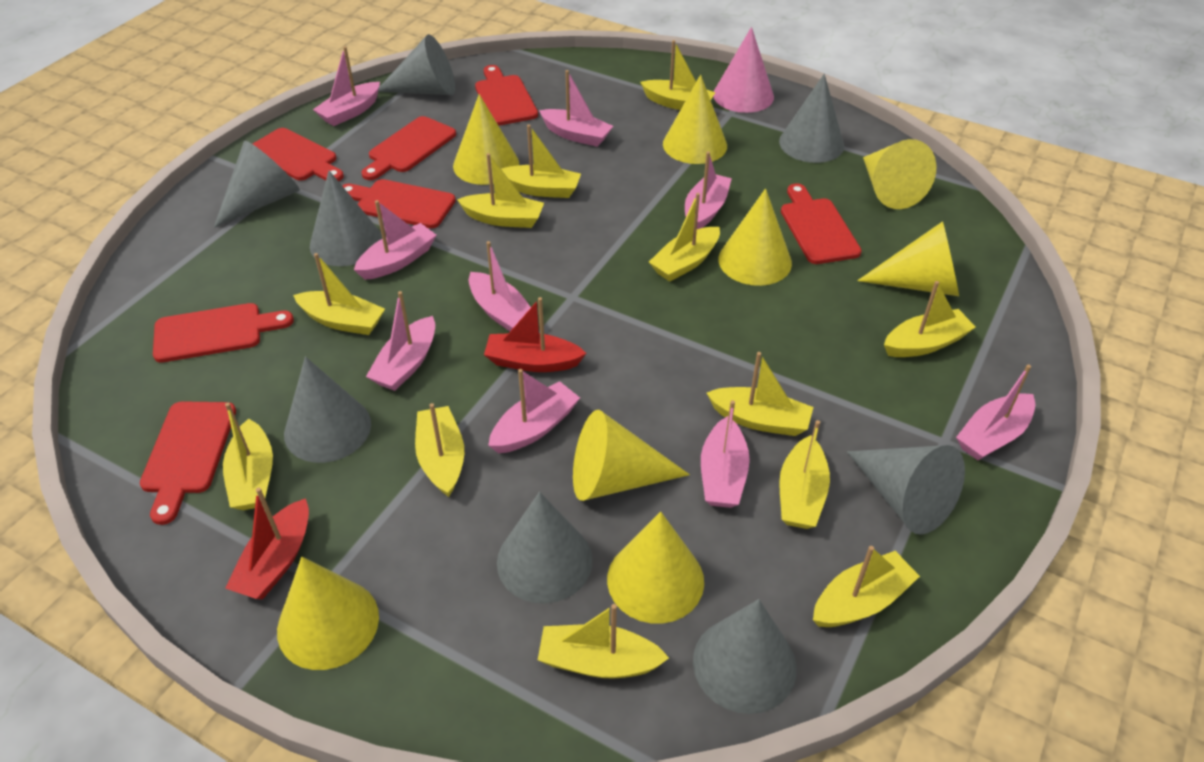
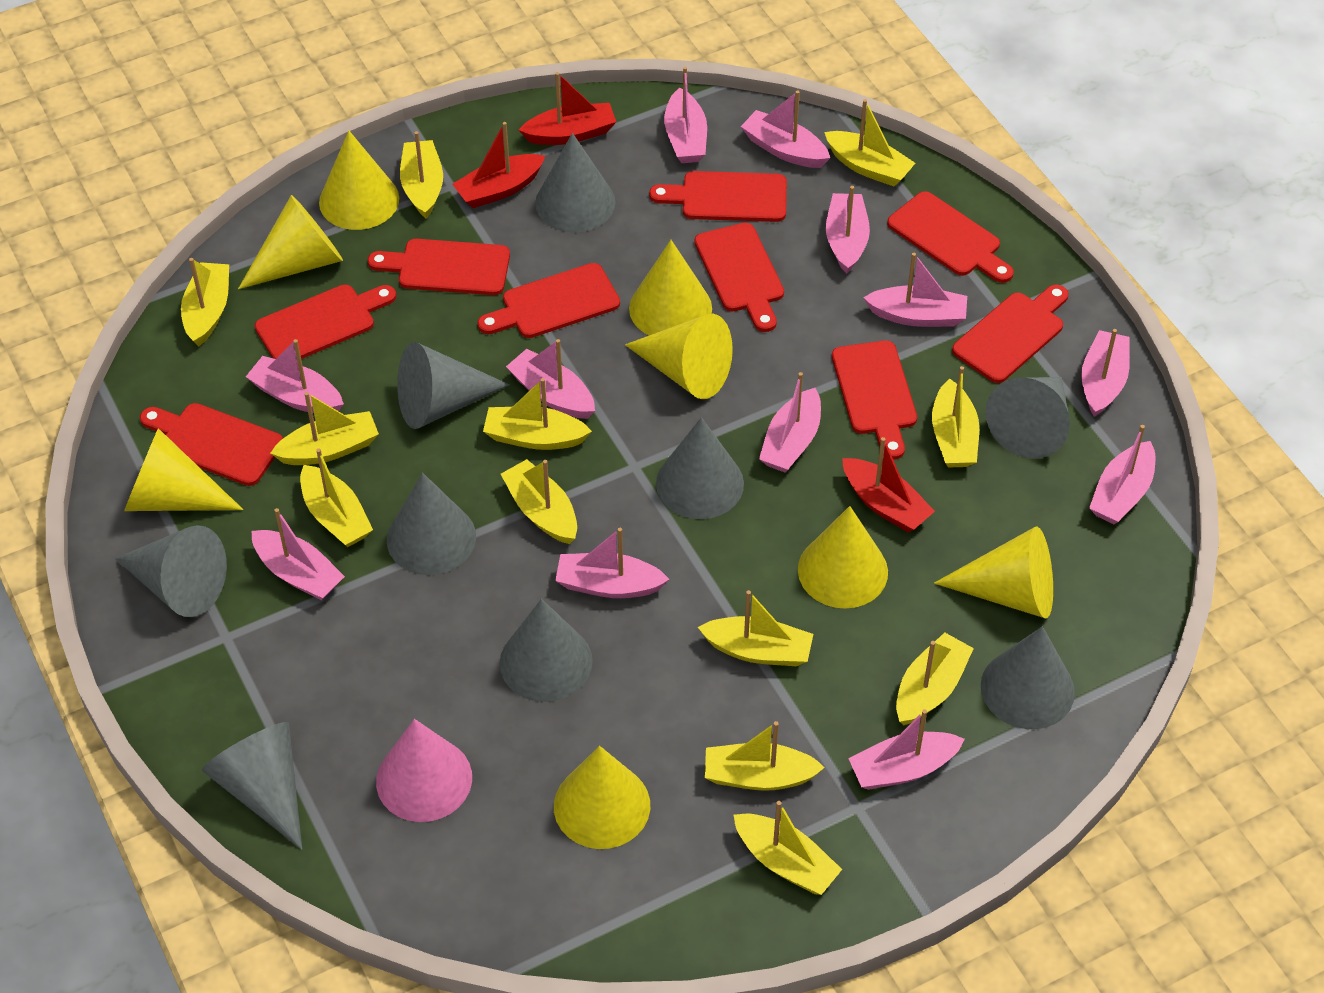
grey cone: 8 -> 9
pink boat: 9 -> 12
red boat: 2 -> 3
red cutting board: 7 -> 9

